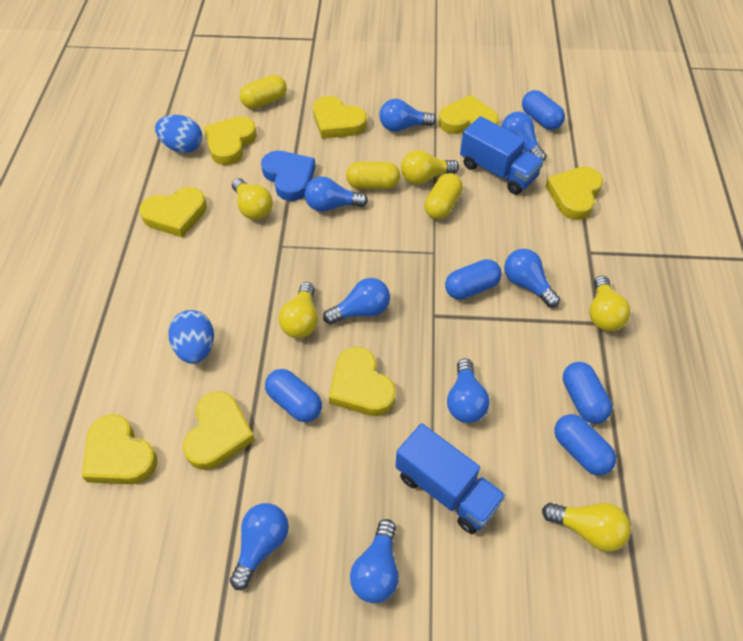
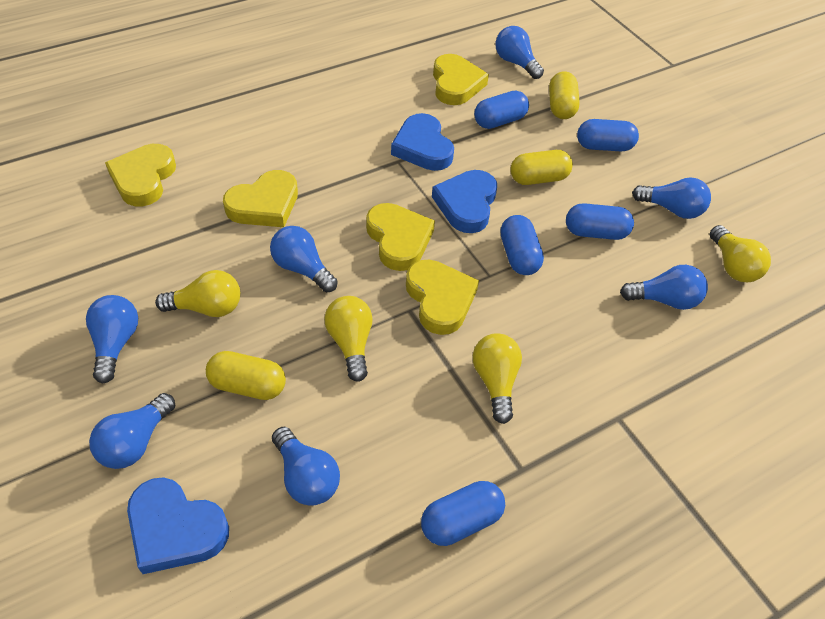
blue egg: 2 -> 0
blue heart: 1 -> 3
blue light bulb: 8 -> 7
blue truck: 2 -> 0
yellow heart: 8 -> 5
yellow light bulb: 5 -> 4

